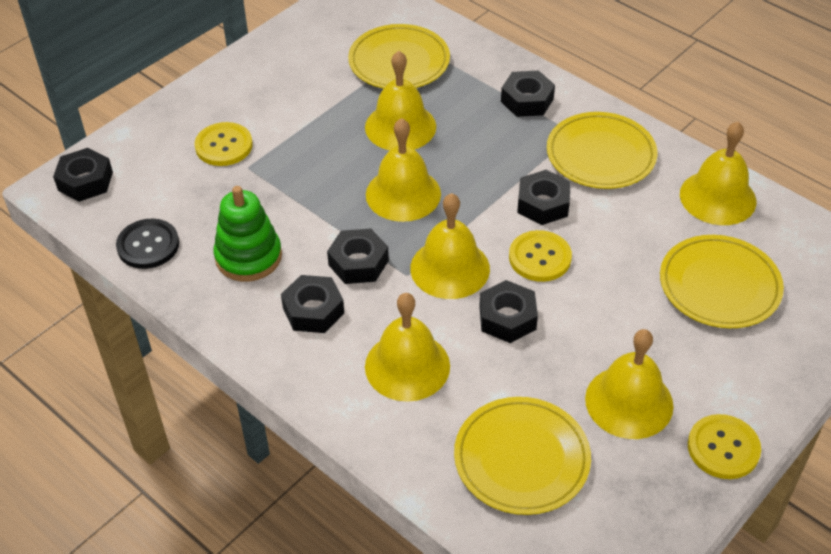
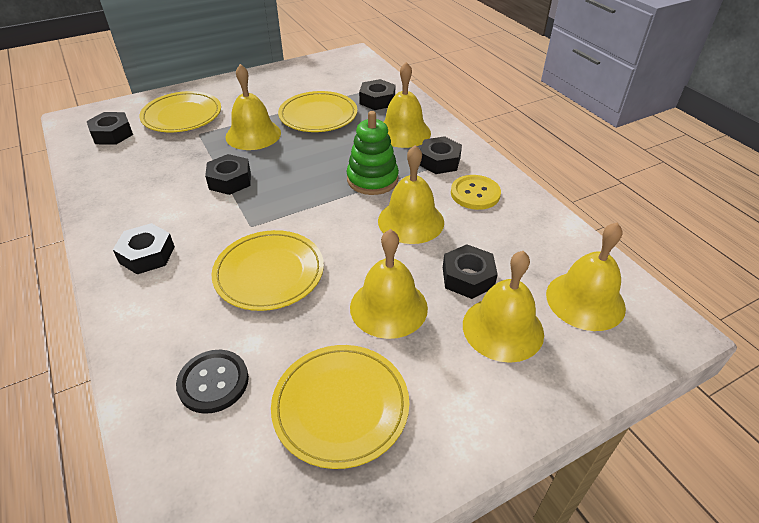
yellow button: 3 -> 1

